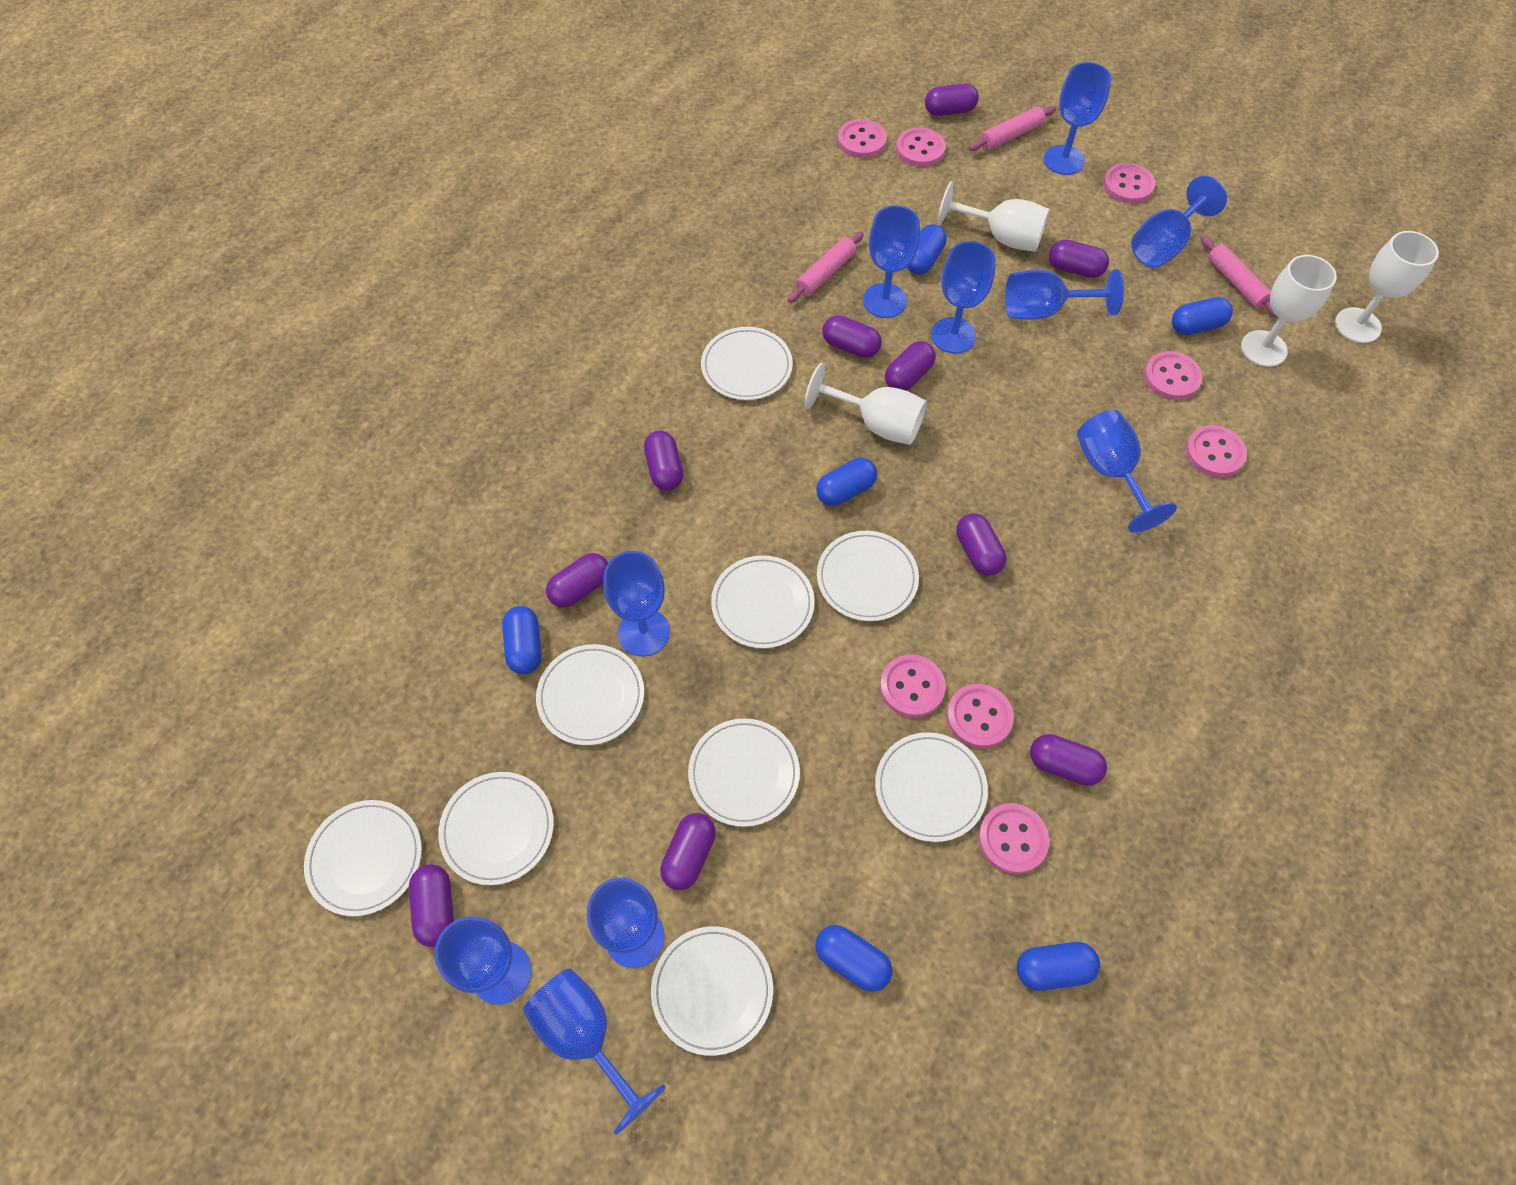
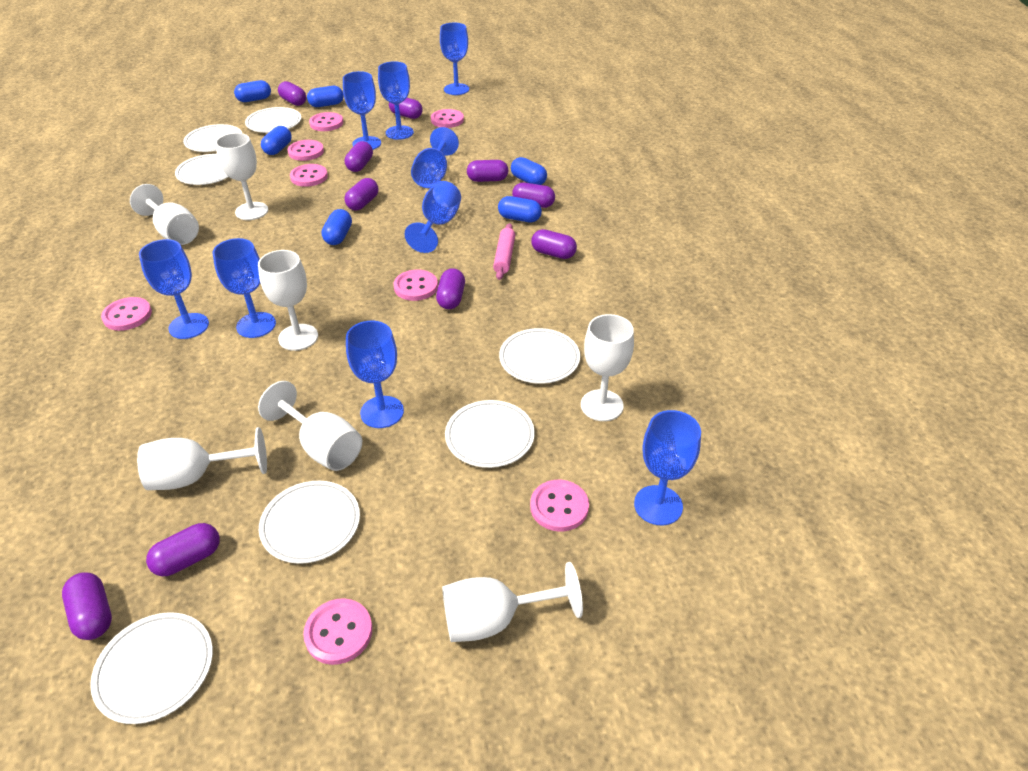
blue goblet: 10 -> 9
pink rolling pin: 3 -> 1
white goblet: 4 -> 7
white plate: 9 -> 7

